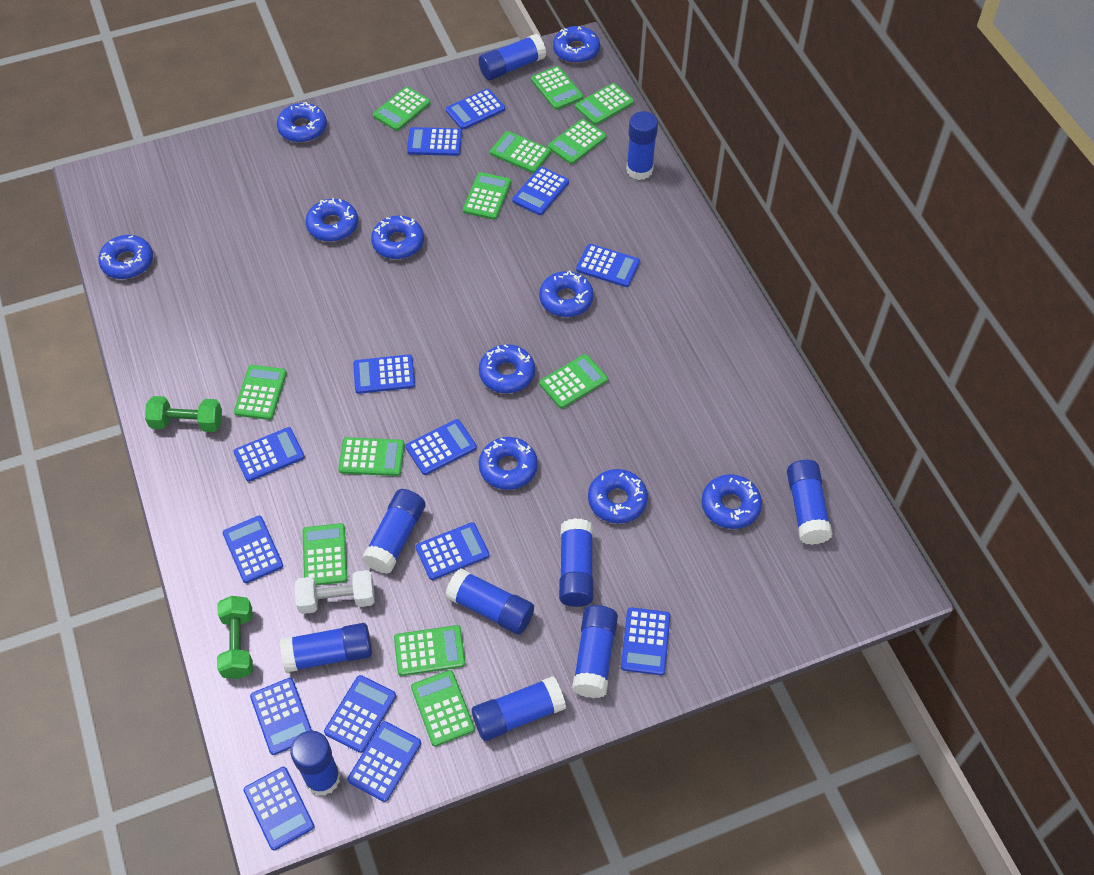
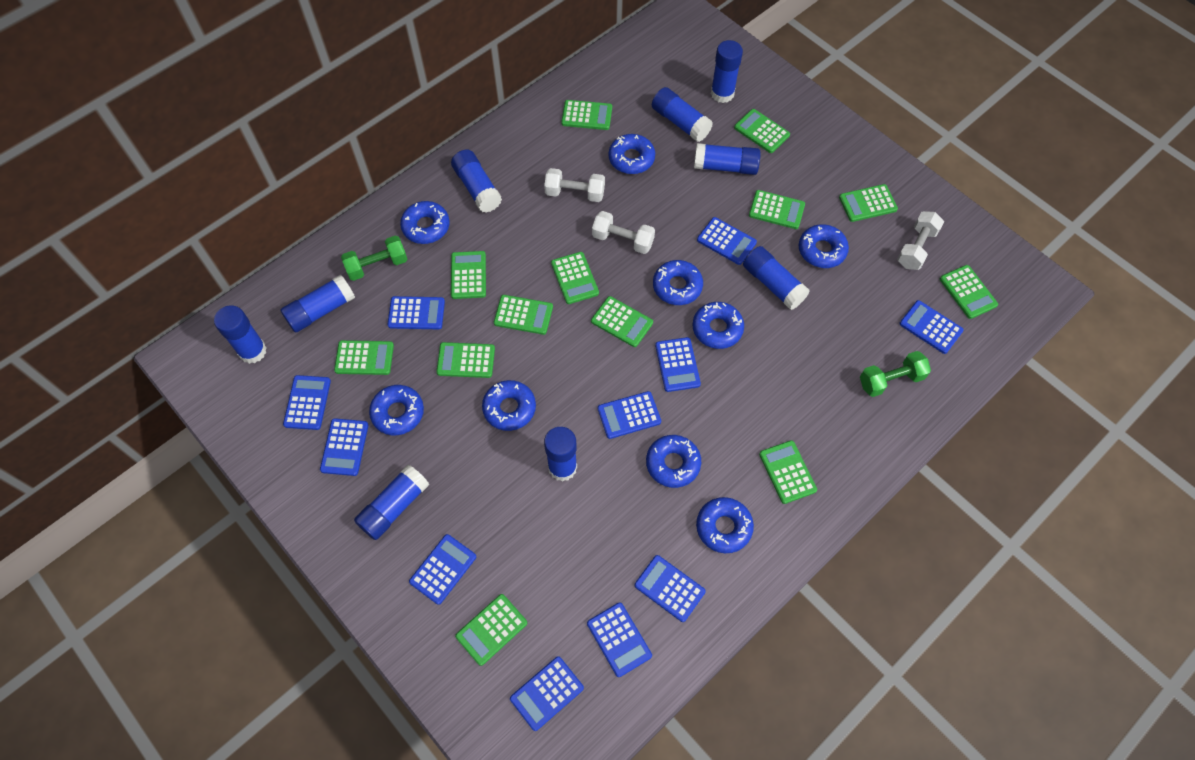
blue calculator: 14 -> 11
blue donut: 10 -> 9
blue glue stick: 10 -> 9
green calculator: 12 -> 13
white dumbbell: 1 -> 3

